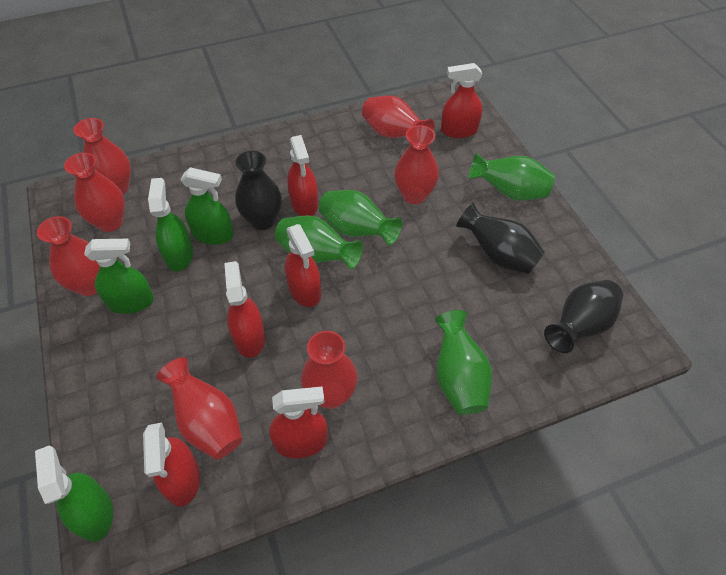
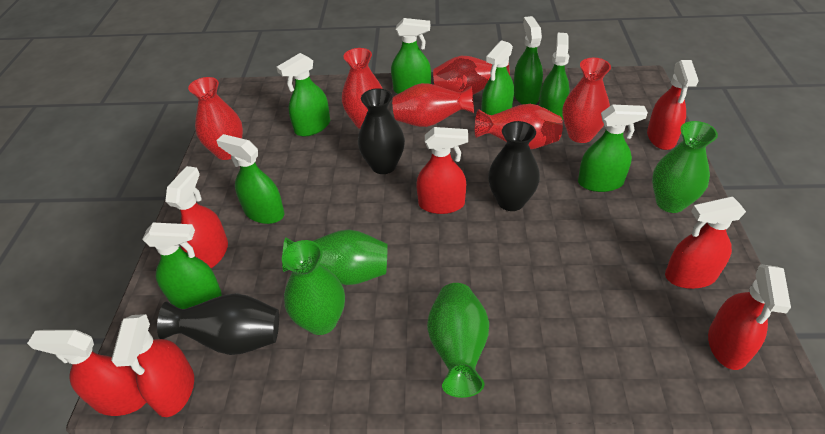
green spray bottle: 4 -> 8
red spray bottle: 6 -> 7
red vase: 7 -> 6

